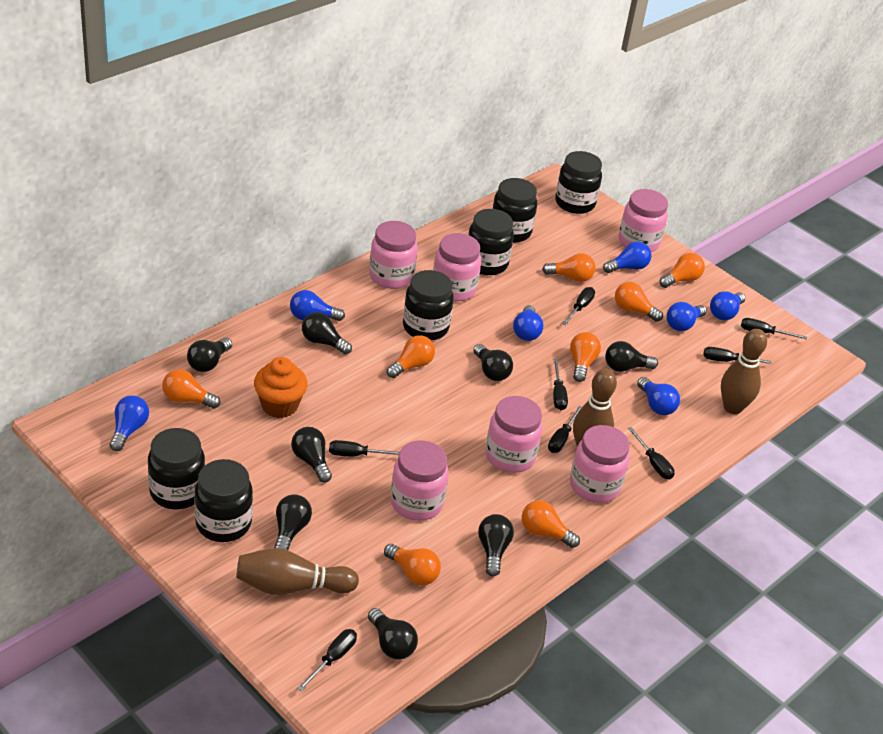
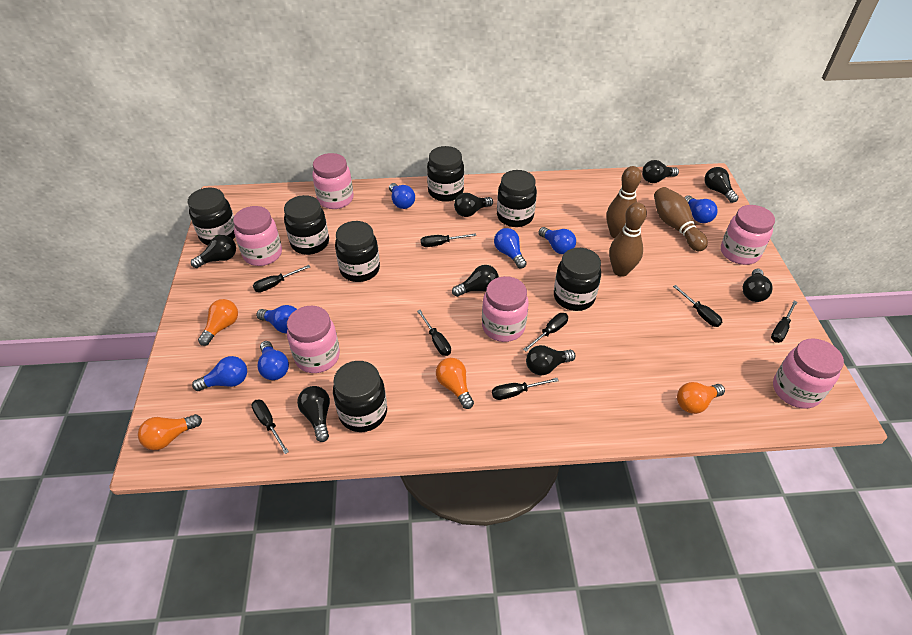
black jar: 6 -> 7
orange cupcake: 1 -> 0
orange light bulb: 8 -> 4

